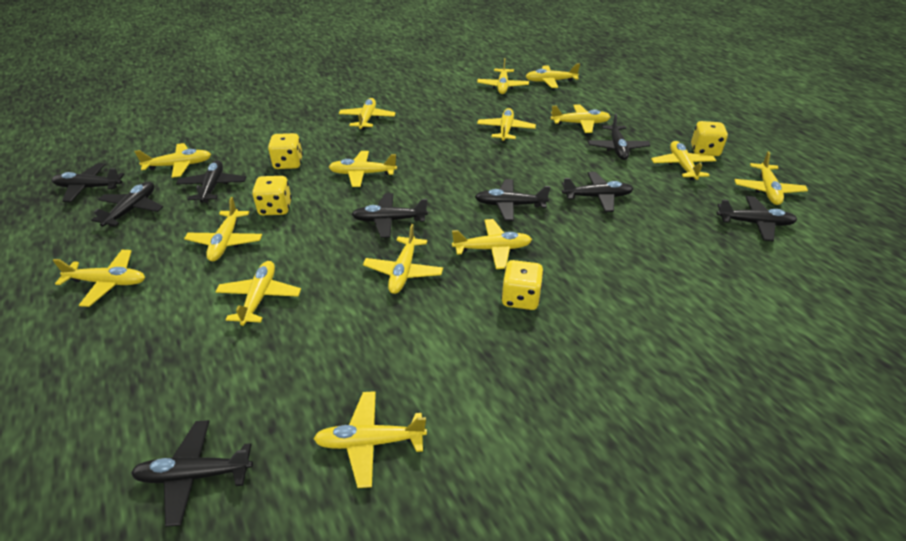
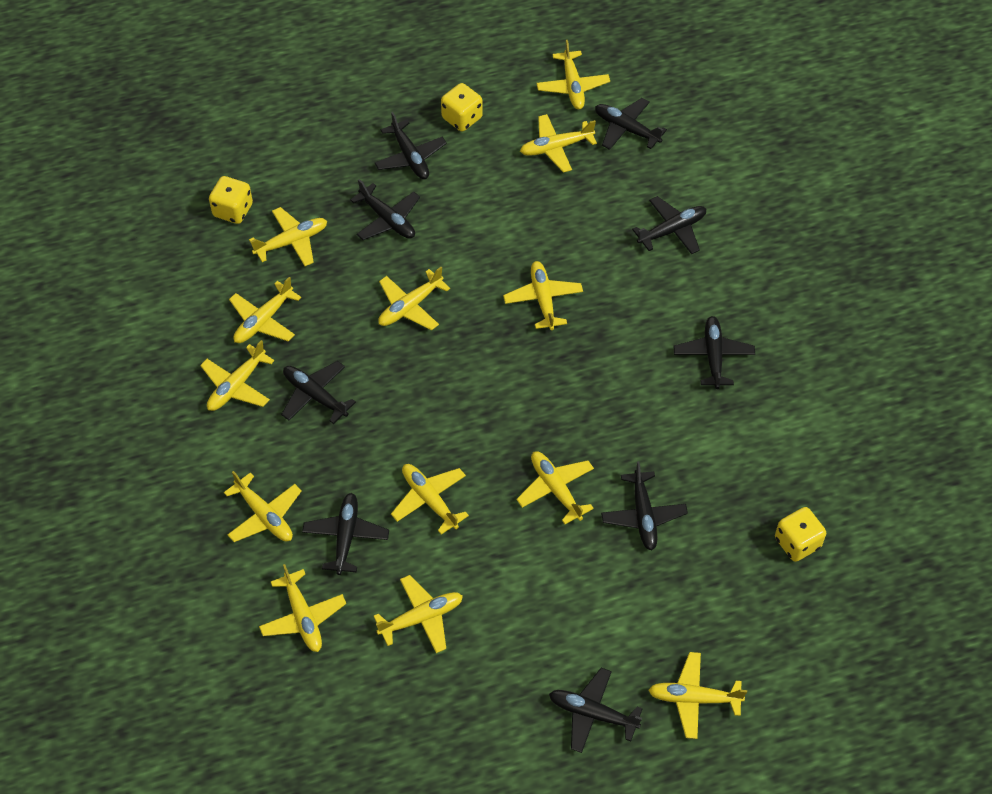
yellow dice: 4 -> 3
yellow plane: 15 -> 13

